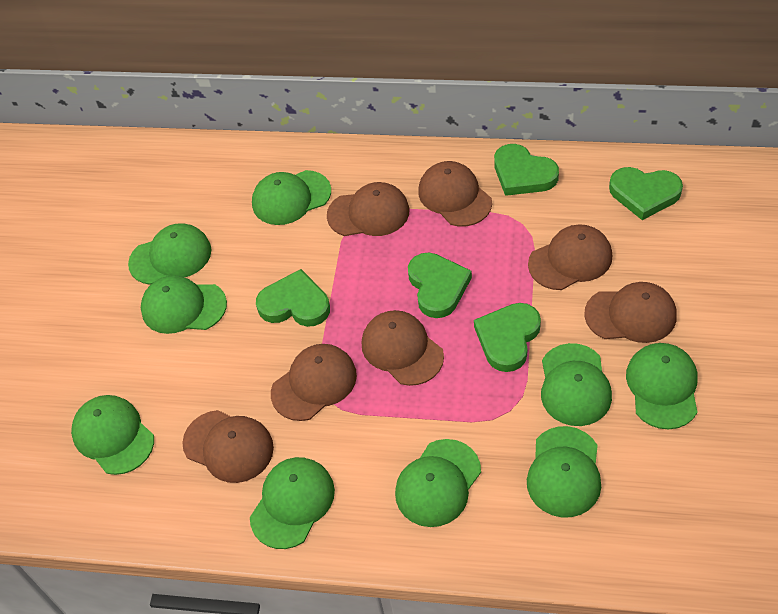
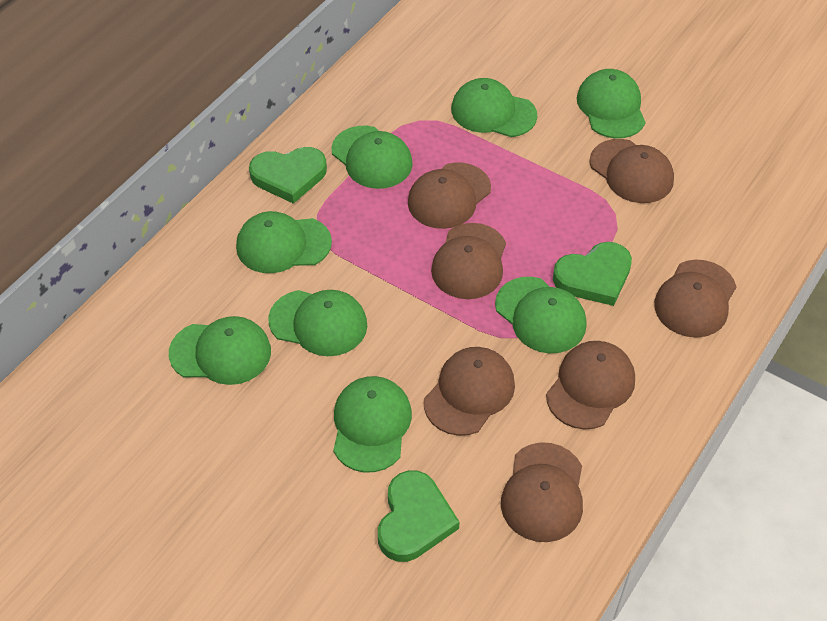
green cap: 9 -> 8
green heart: 5 -> 3

